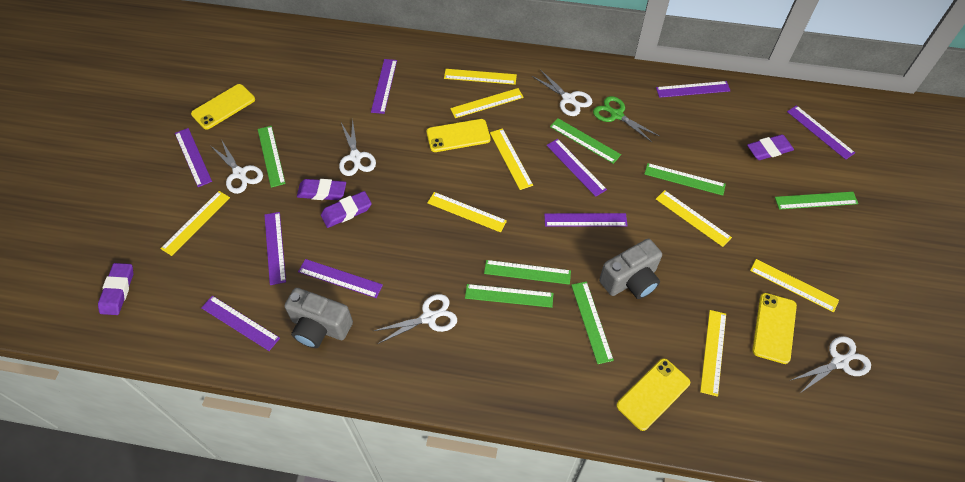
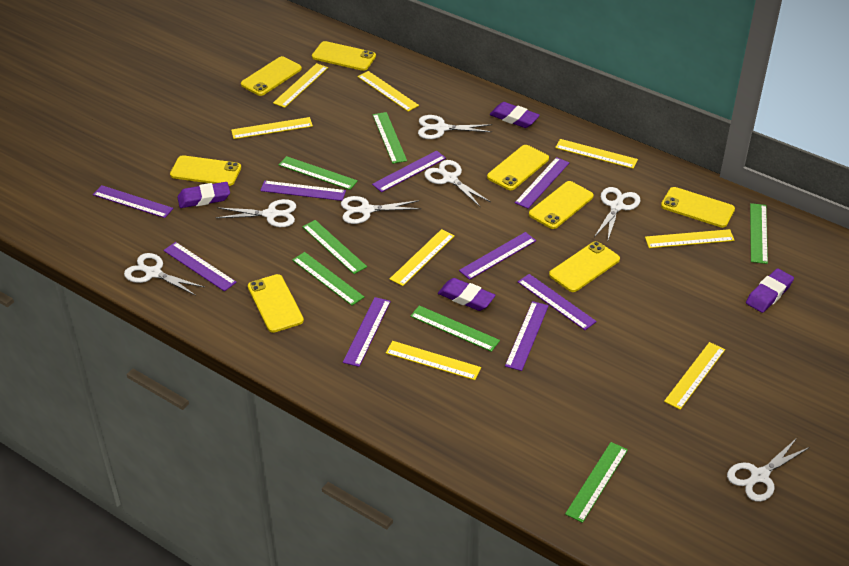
green scissors: 1 -> 0
grey camera: 2 -> 0
white scissors: 5 -> 7
yellow phone: 4 -> 8

